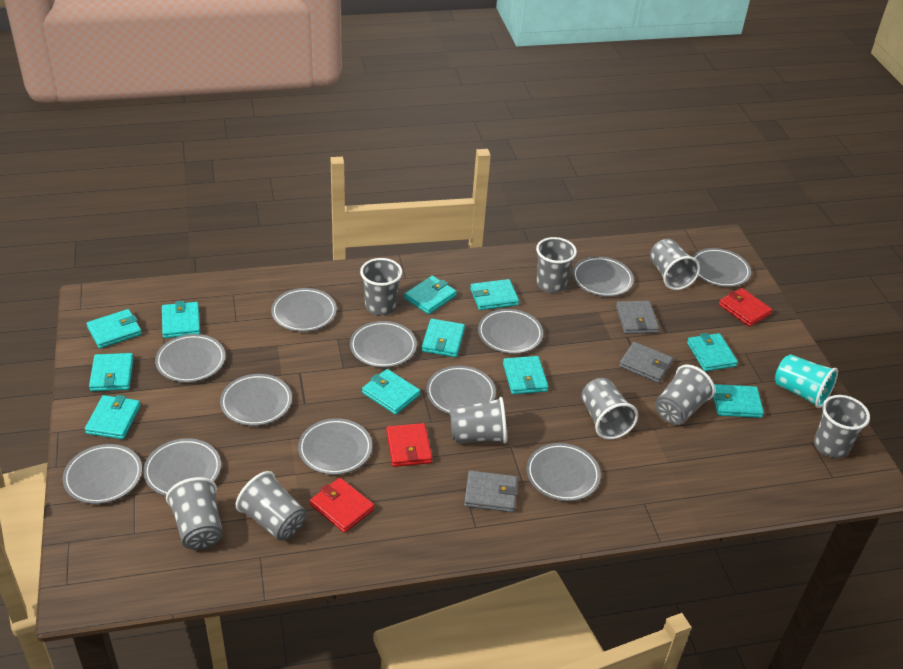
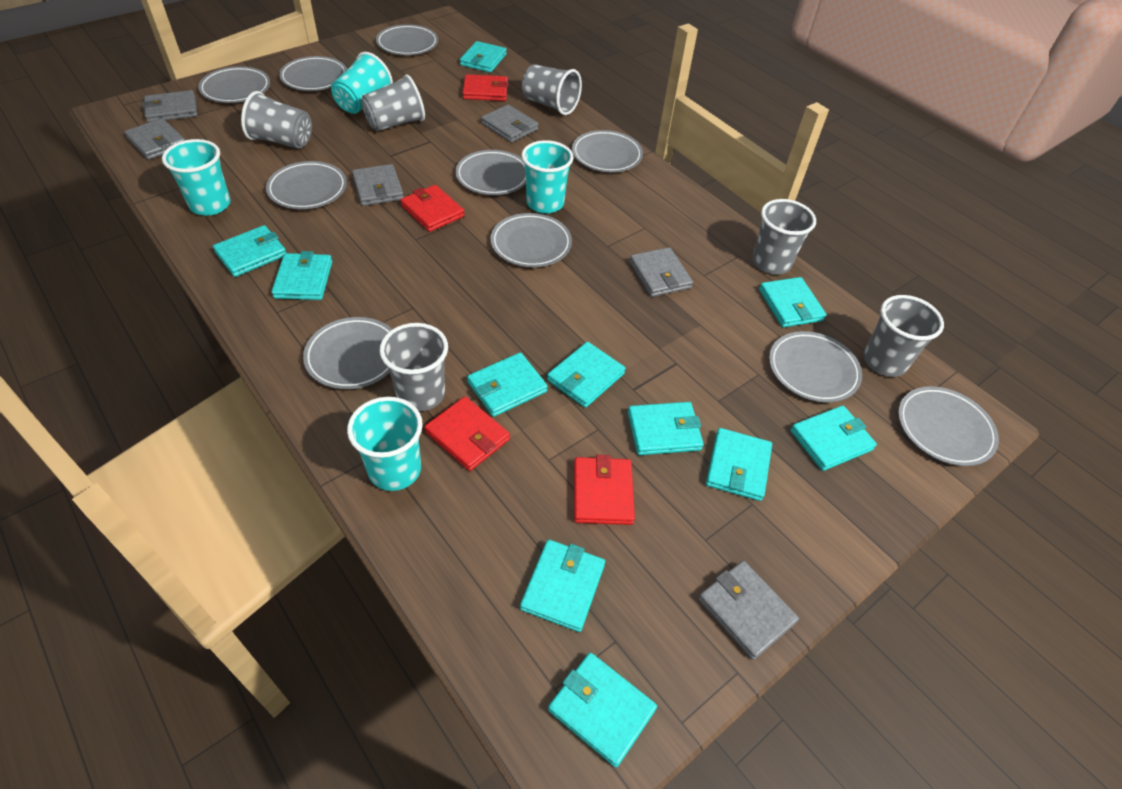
grey cup: 9 -> 6
grey plate: 12 -> 10
grey wallet: 3 -> 6
red wallet: 3 -> 4
turquoise cup: 1 -> 4

